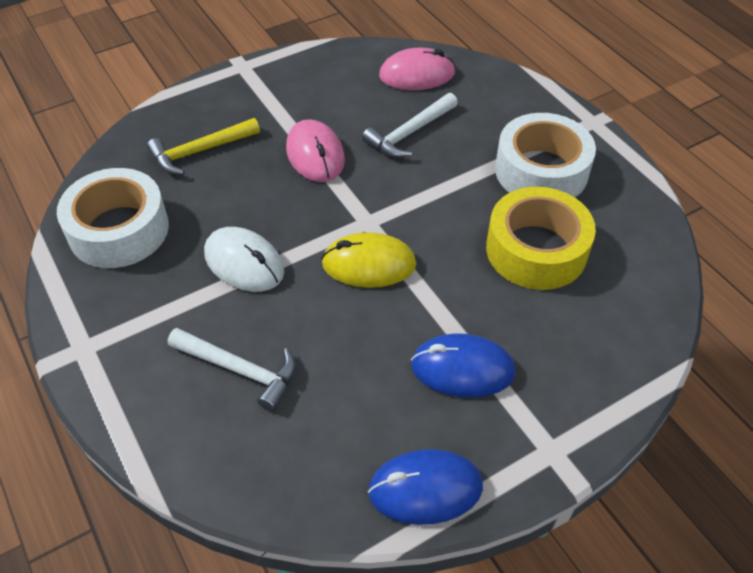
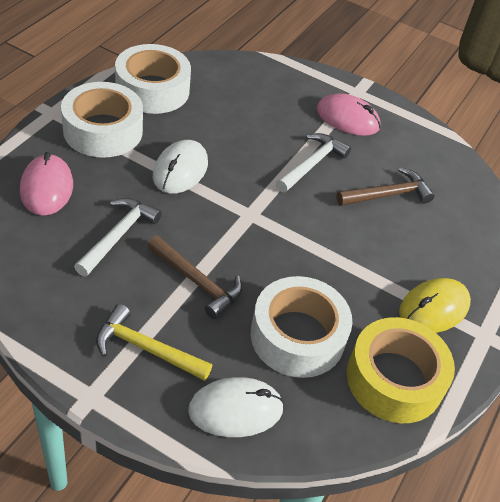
blue mouse: 2 -> 0
brown hammer: 0 -> 2
white mouse: 1 -> 2
white tape: 2 -> 3

